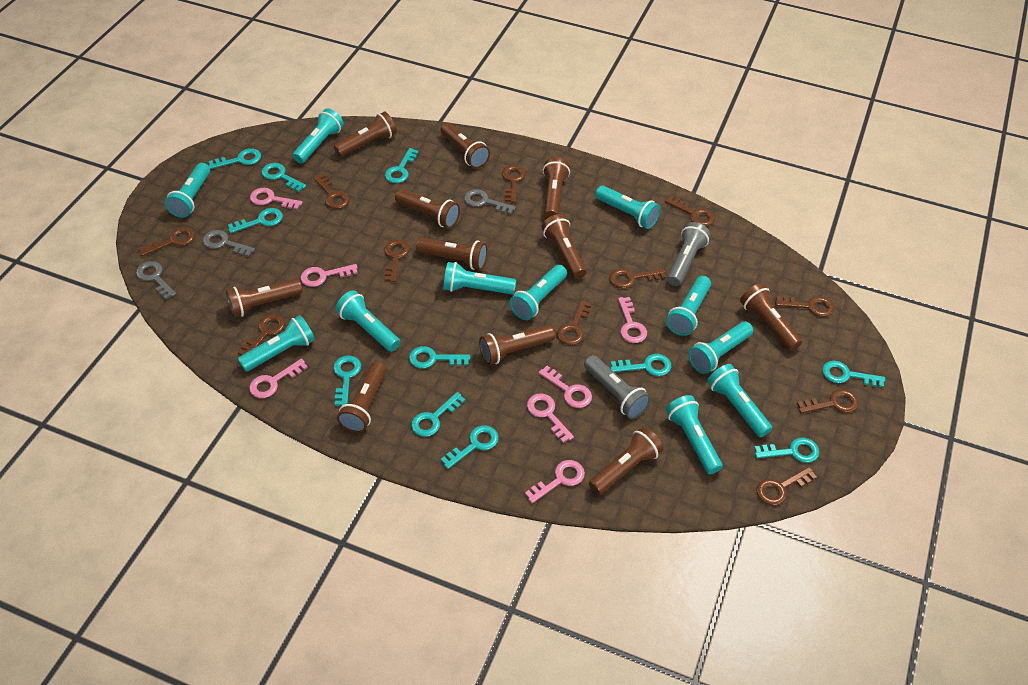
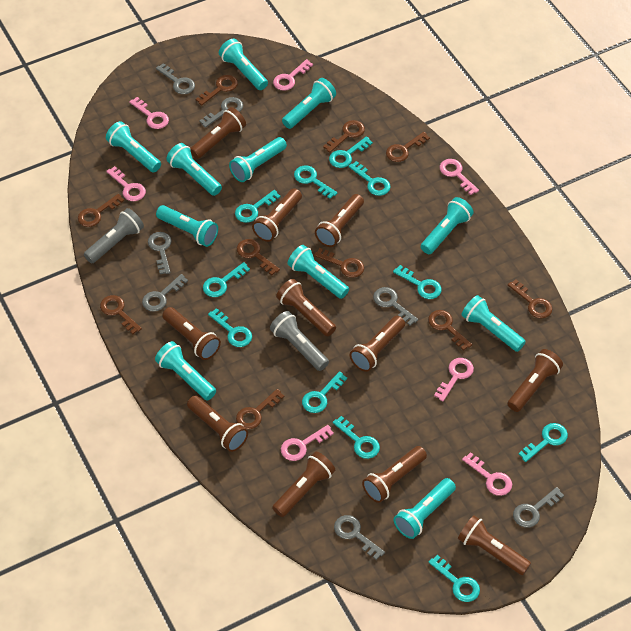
brown key: 11 -> 10
grey key: 3 -> 7

